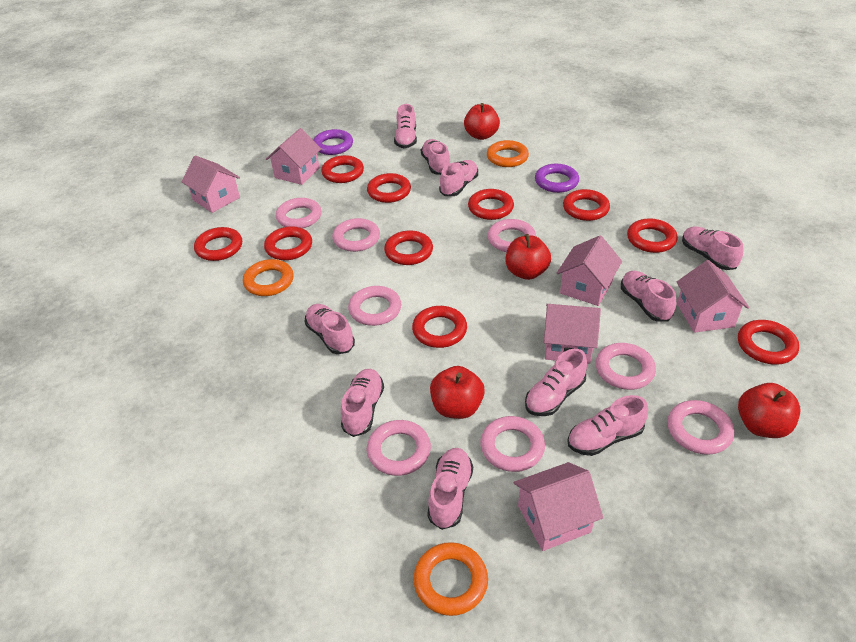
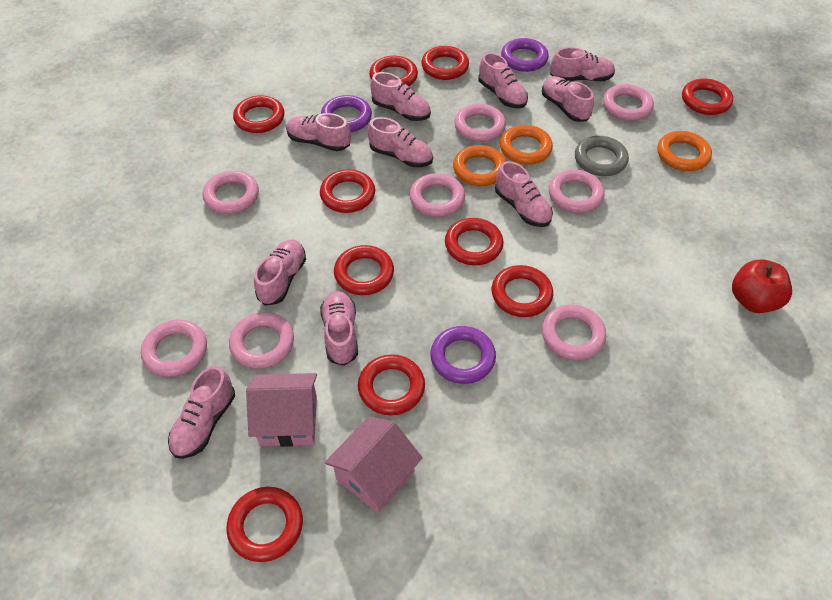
grey ring: 0 -> 1
pink house: 6 -> 2
purple ring: 2 -> 3
red apple: 4 -> 1

